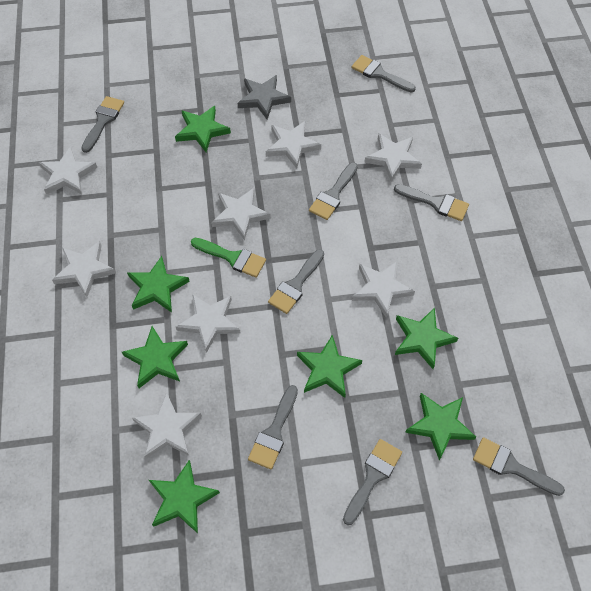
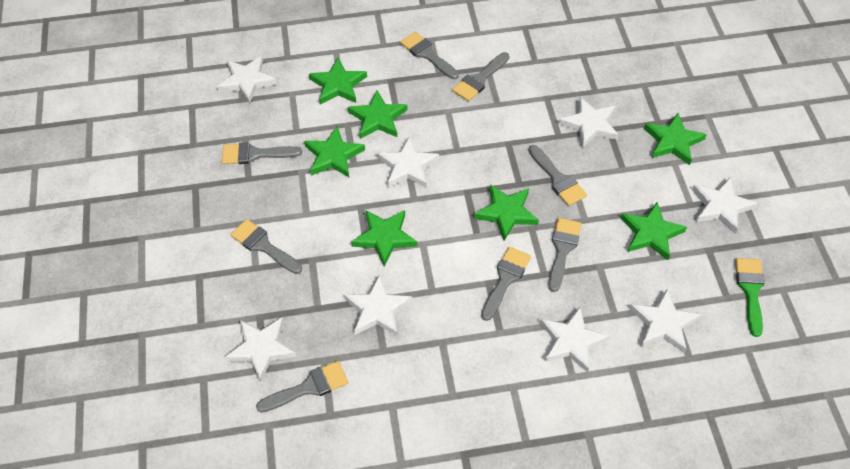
grey star: 1 -> 0

